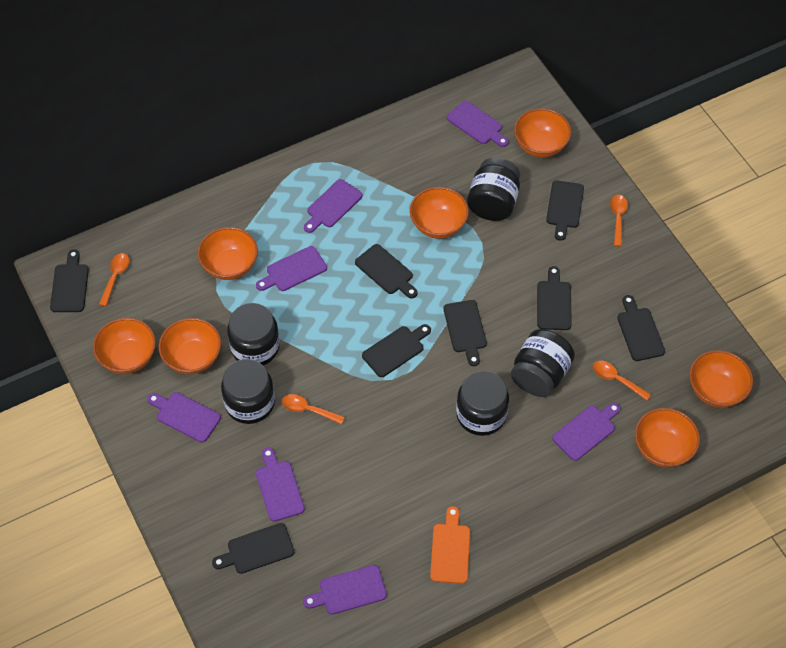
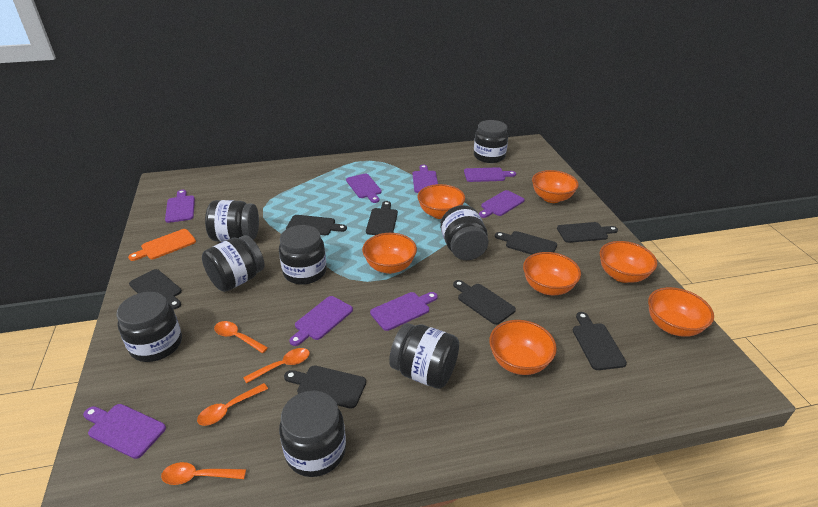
black jar: 5 -> 8
purple cutting board: 7 -> 8

